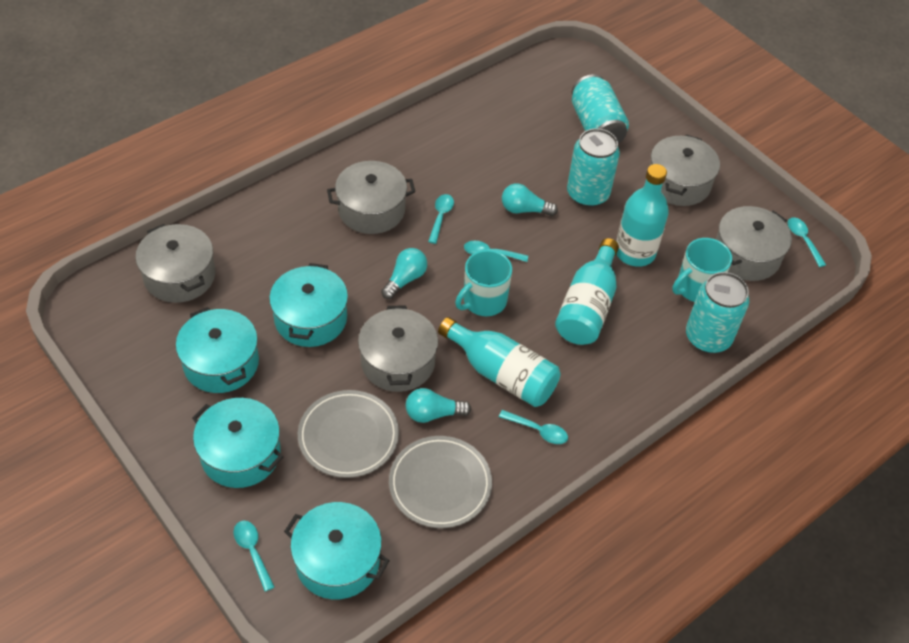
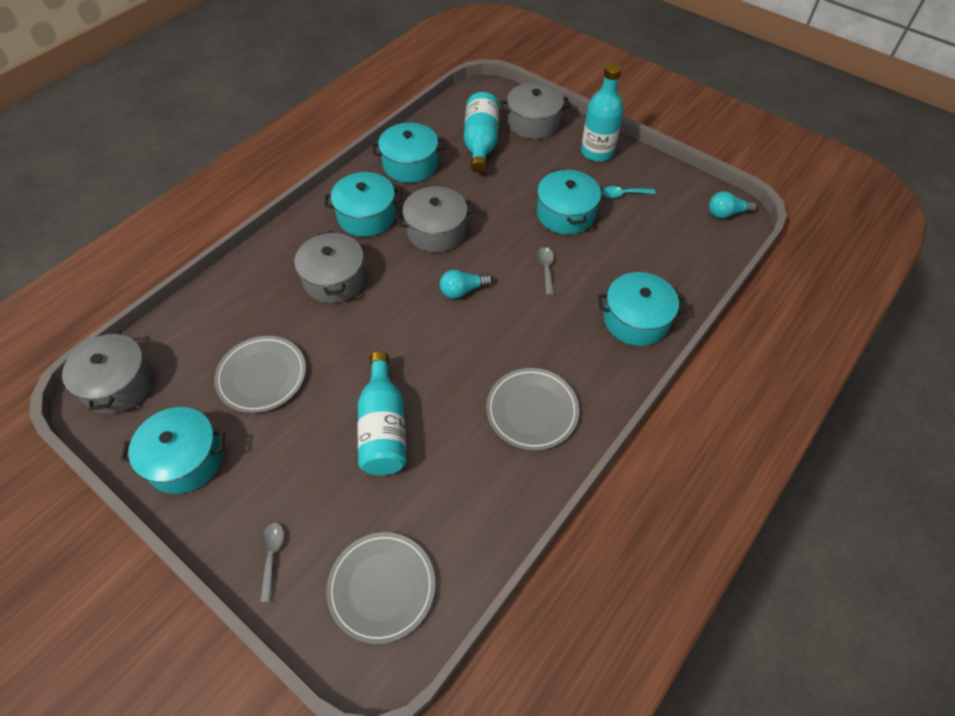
grey plate: 2 -> 3
grey pot: 5 -> 4
grey spoon: 0 -> 2
turquoise can: 3 -> 0
turquoise light bulb: 3 -> 2
turquoise mug: 2 -> 0
turquoise pot: 4 -> 5
turquoise spoon: 5 -> 1

